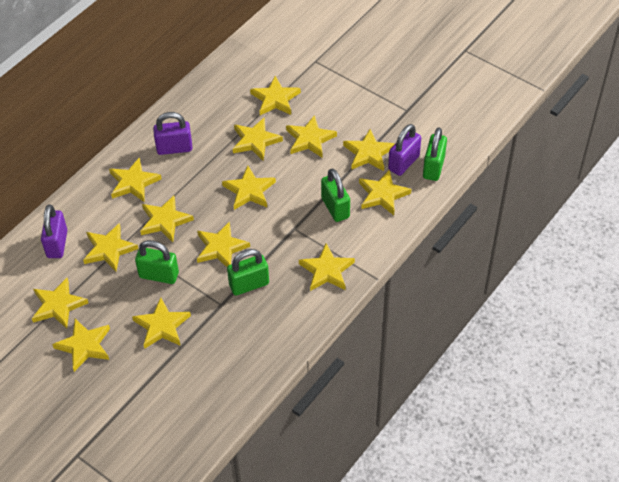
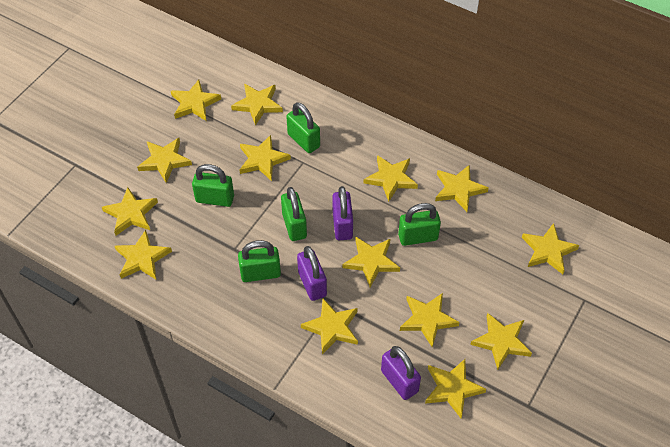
green padlock: 4 -> 5

